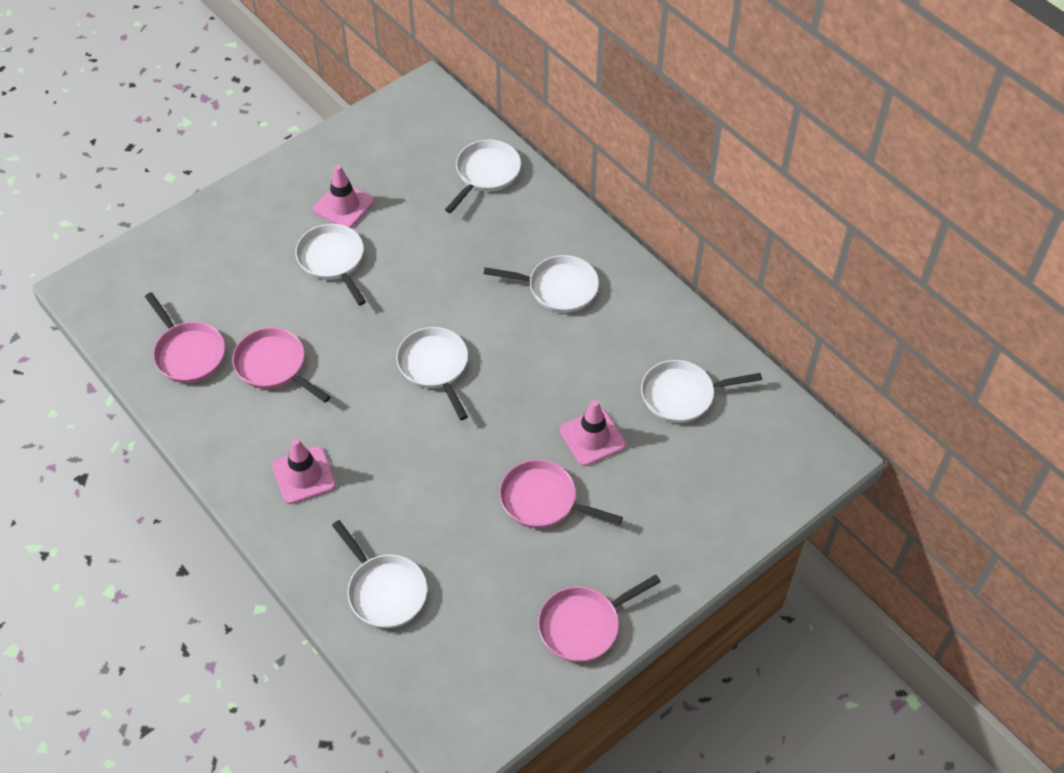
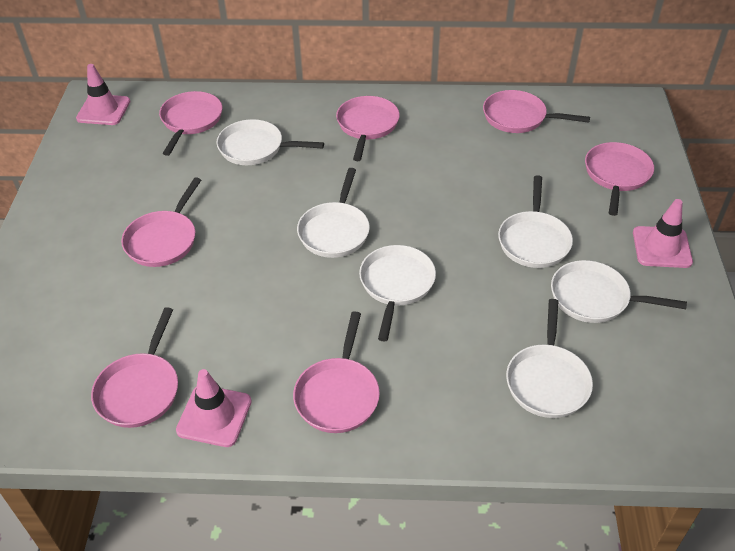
pink pan: 4 -> 7

